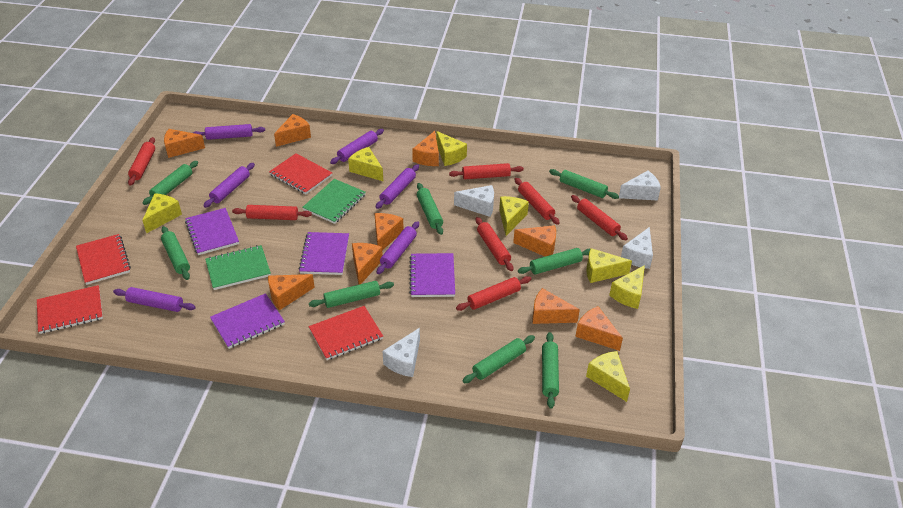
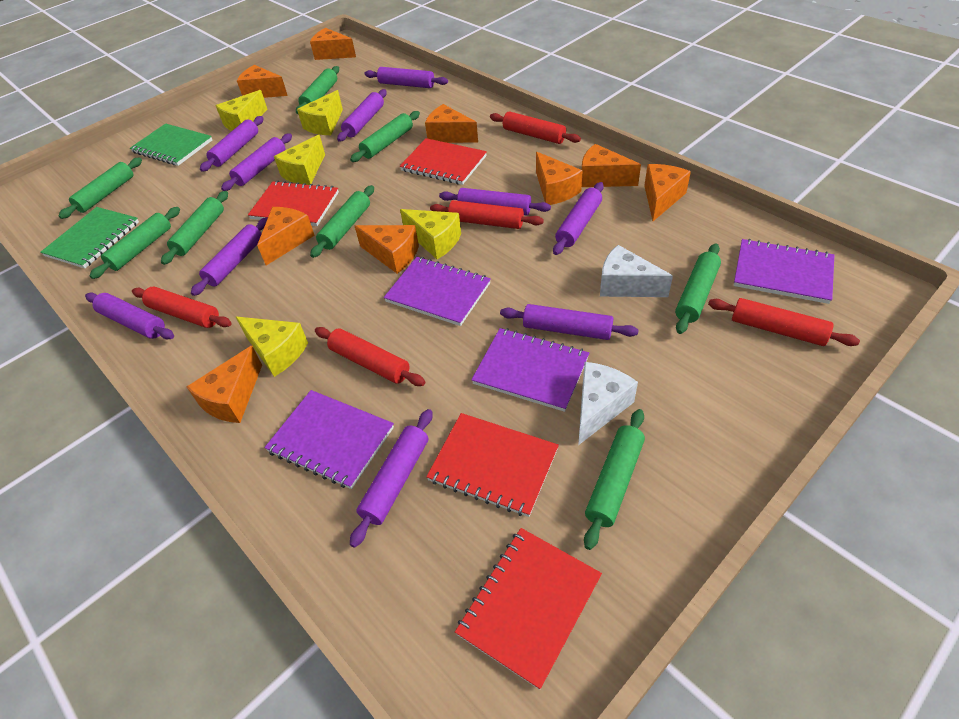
purple rolling pin: 6 -> 10
red rolling pin: 7 -> 5
white cheese: 4 -> 2
yellow cheese: 7 -> 5

